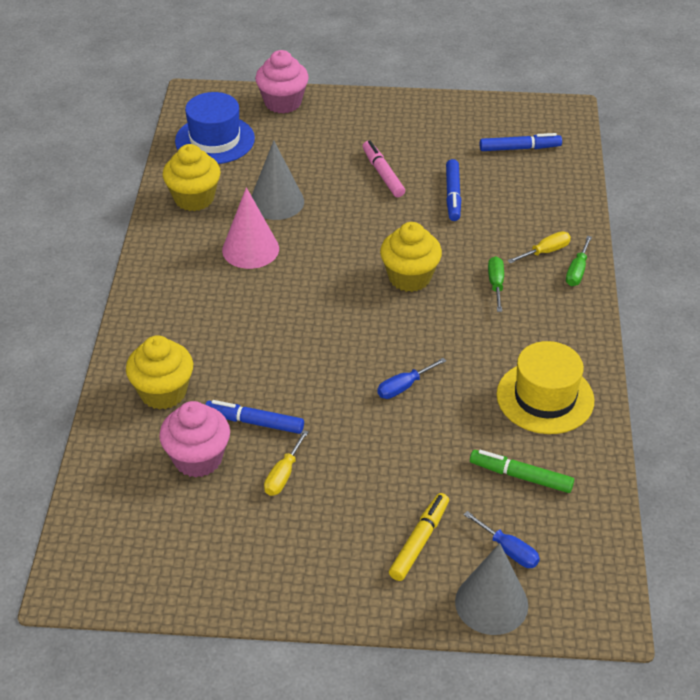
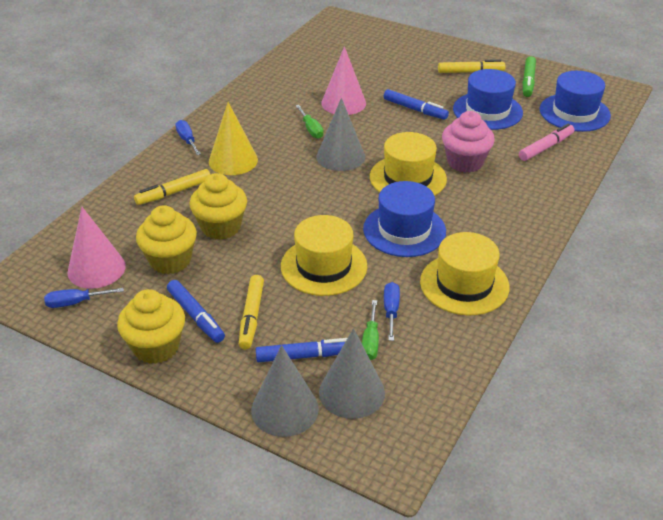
blue hat: 1 -> 3
blue screwdriver: 2 -> 3
grey cone: 2 -> 3
pink cone: 1 -> 2
pink cupcake: 2 -> 1
yellow cone: 0 -> 1
yellow hat: 1 -> 3
yellow marker: 1 -> 3
yellow screwdriver: 2 -> 0

